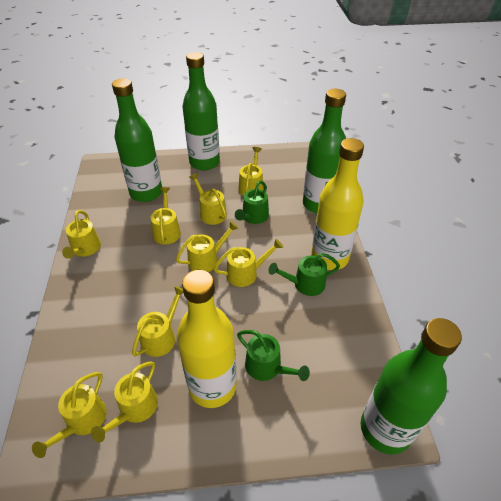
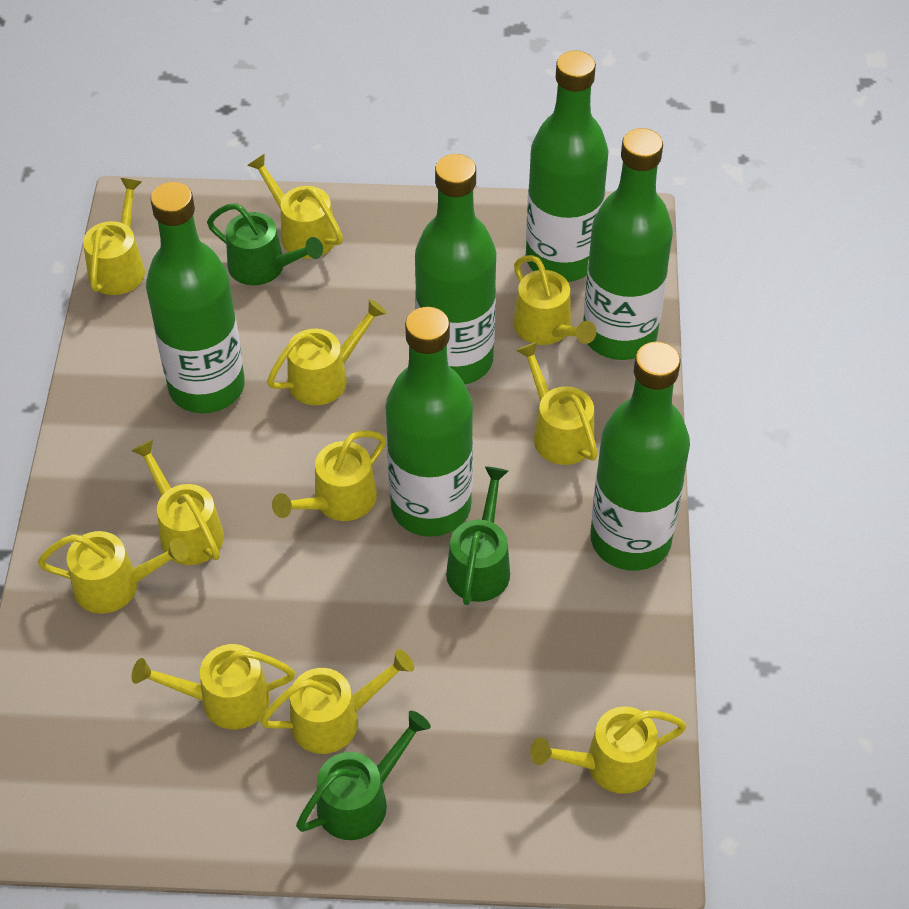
green bottle: 4 -> 6
yellow bottle: 2 -> 0
yellow watering can: 9 -> 11

